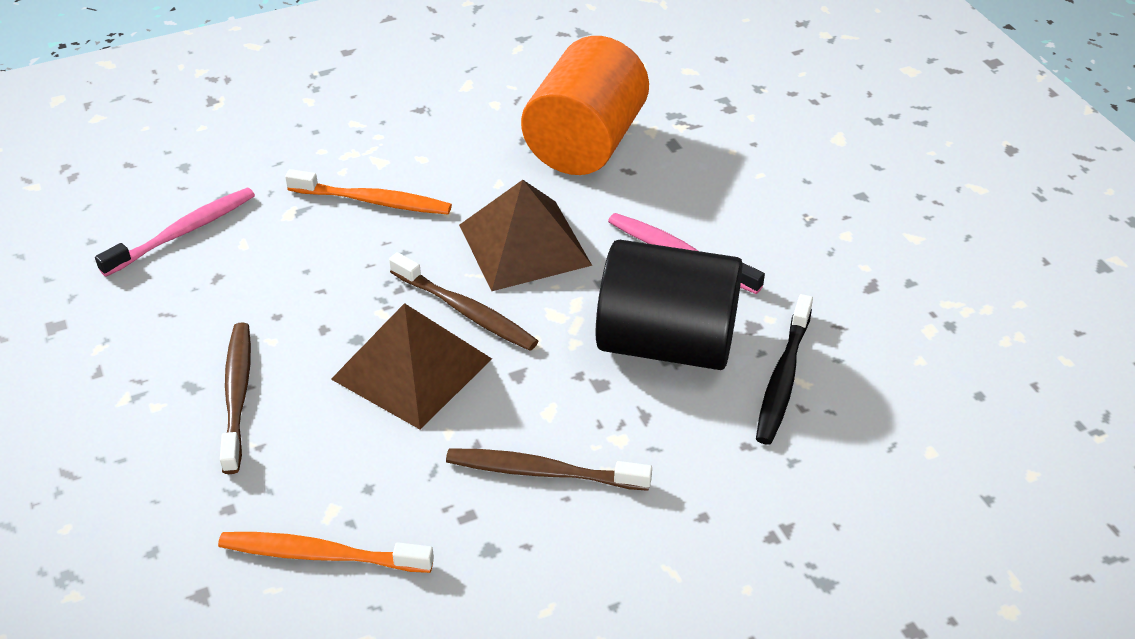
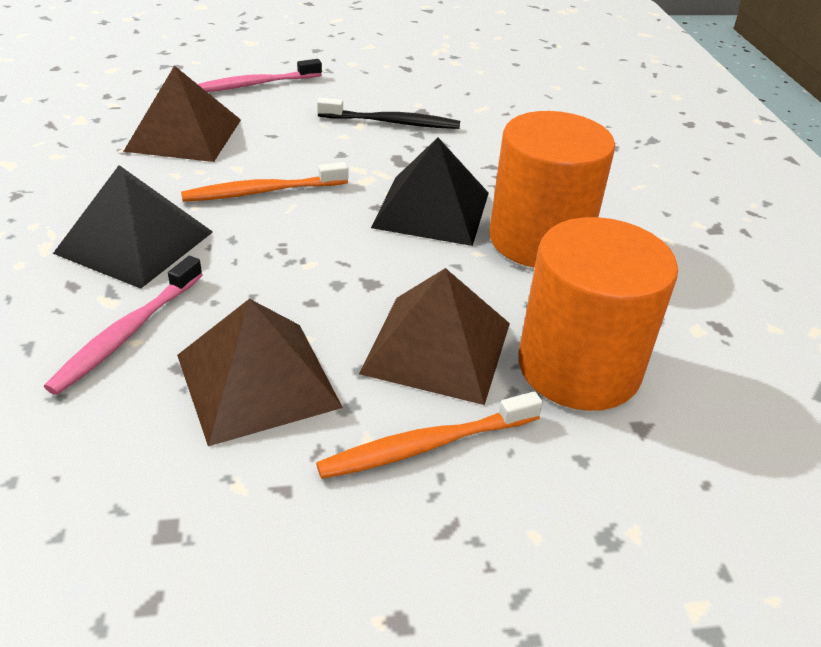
black cylinder: 1 -> 0
black pyramid: 0 -> 2
brown pyramid: 2 -> 3
brown toothbrush: 3 -> 0
orange cylinder: 1 -> 2

